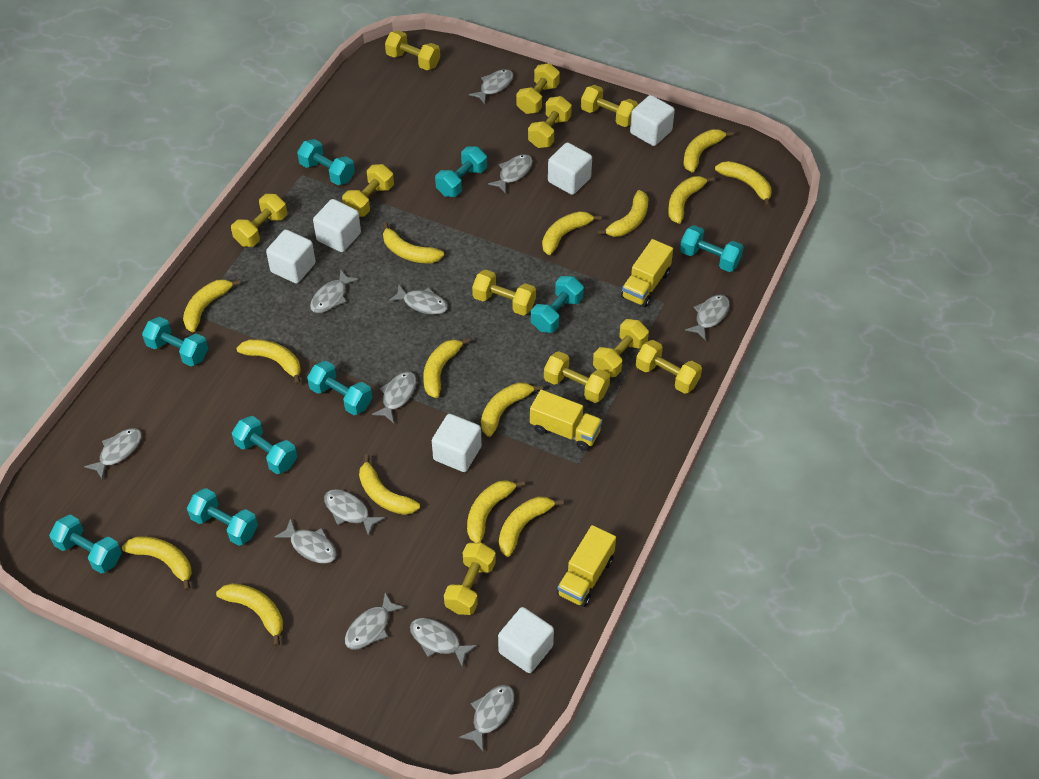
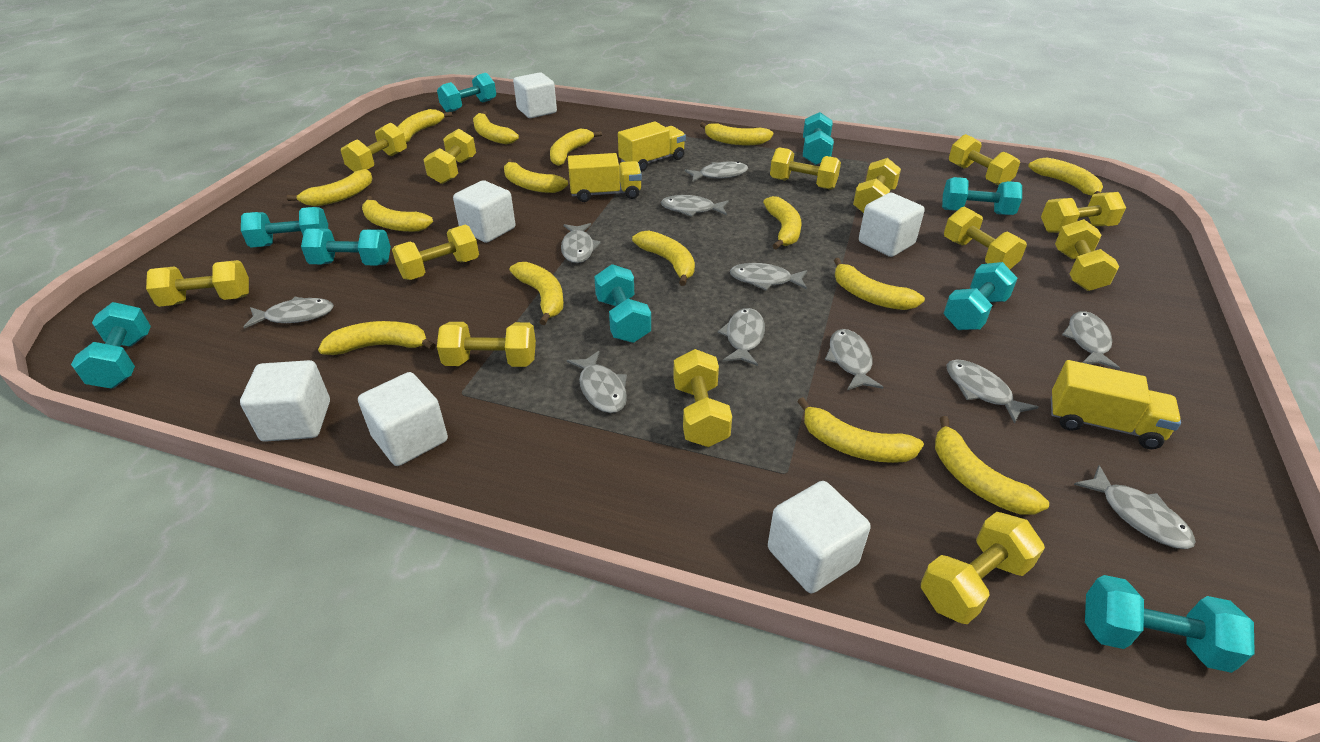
grey fish: 12 -> 11
yellow dumbbell: 11 -> 13

